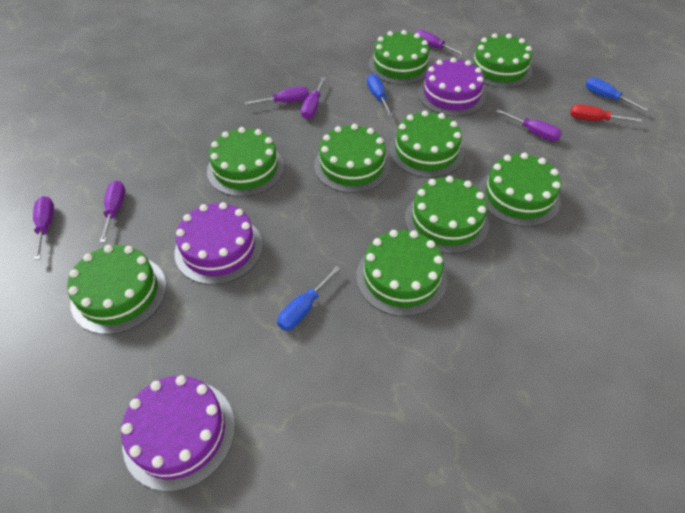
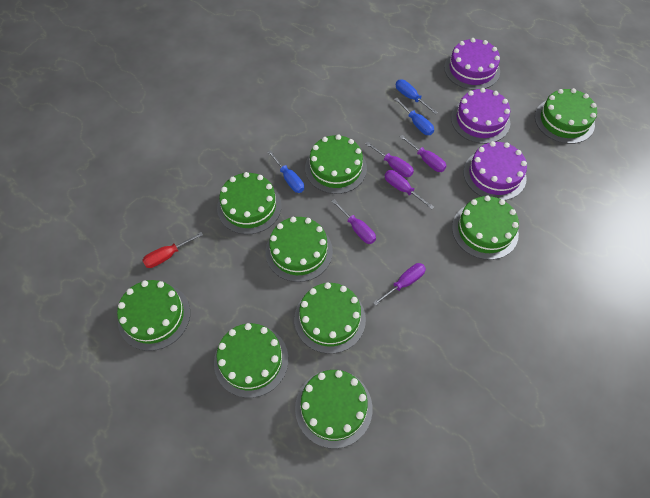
purple screwdriver: 6 -> 5

